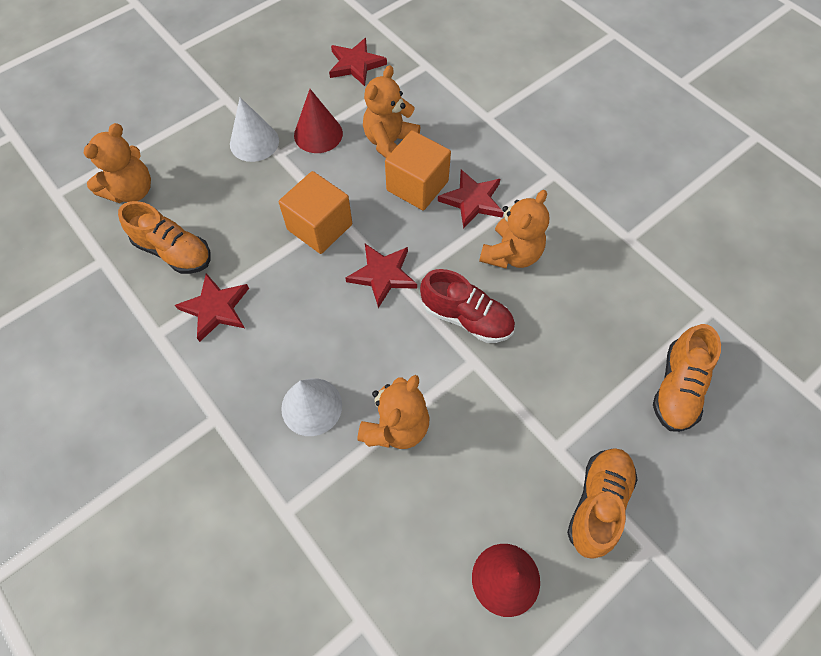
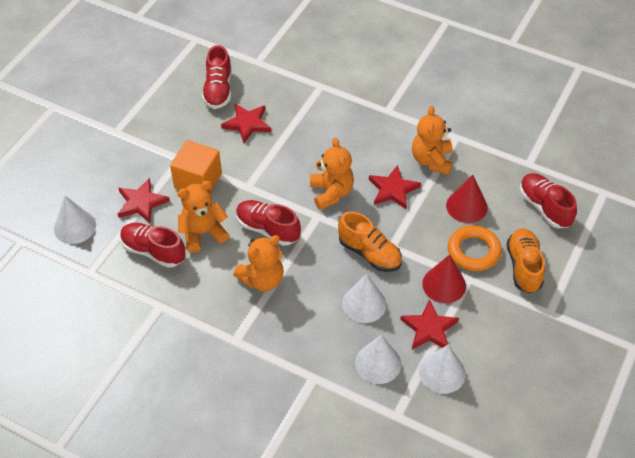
orange cube: 2 -> 1
orange ring: 0 -> 1
orange shoe: 3 -> 2
red shoe: 1 -> 4
white cone: 2 -> 4

